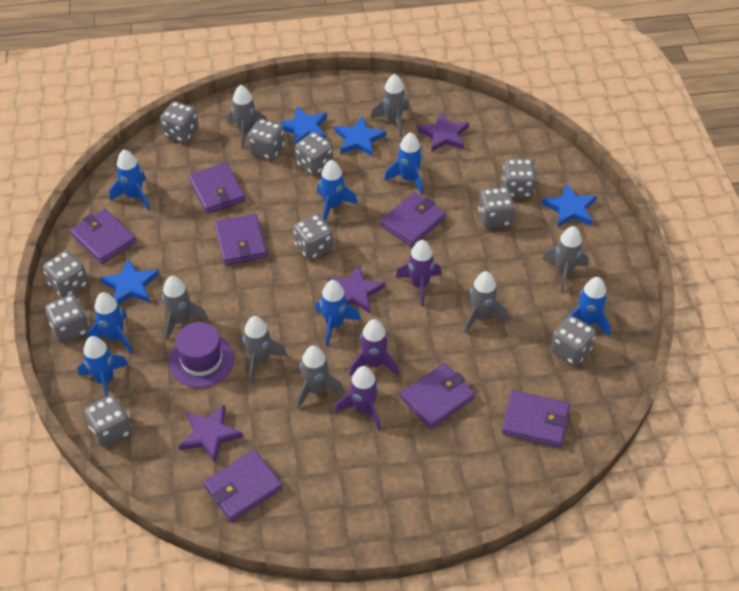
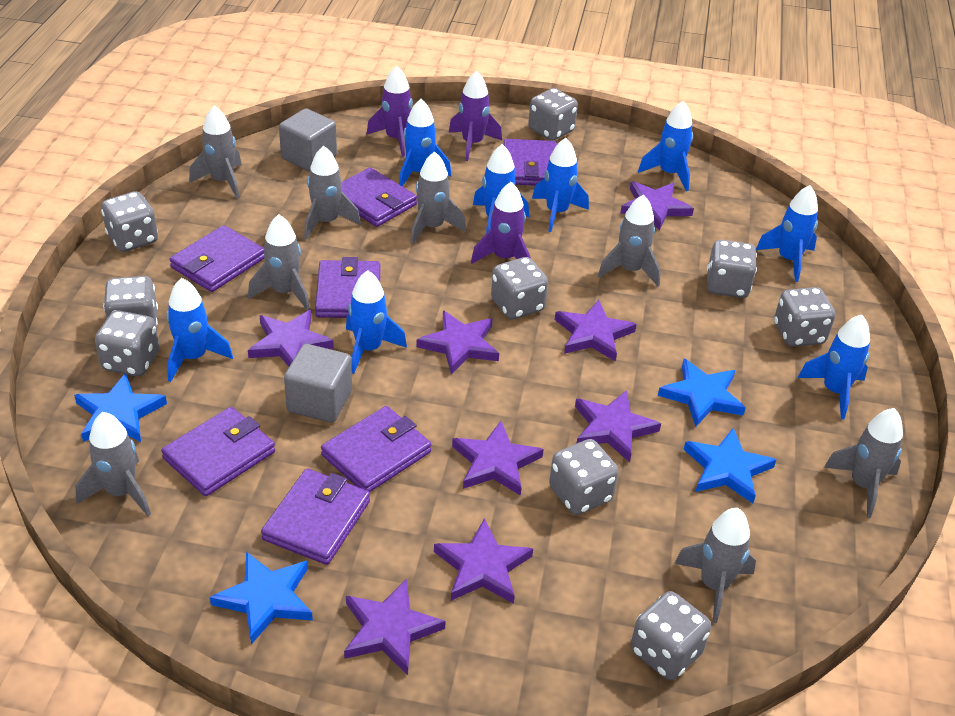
blue rocket: 7 -> 8
grey cube: 0 -> 2
grey dice: 10 -> 9
grey rocket: 7 -> 8
purple hat: 1 -> 0
purple star: 3 -> 8

